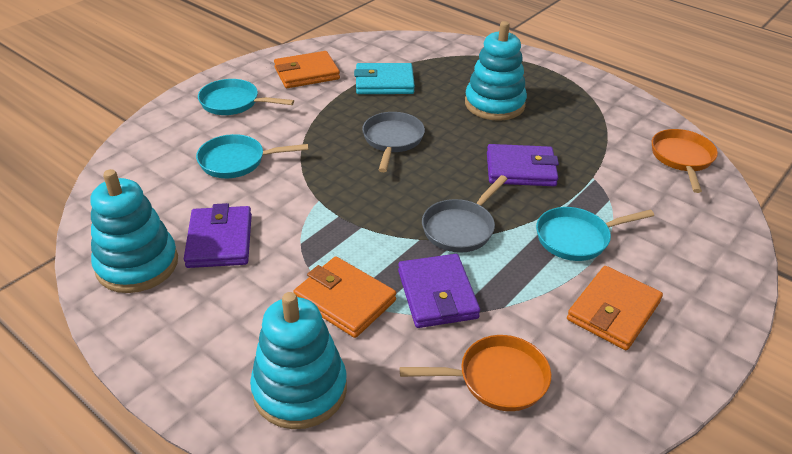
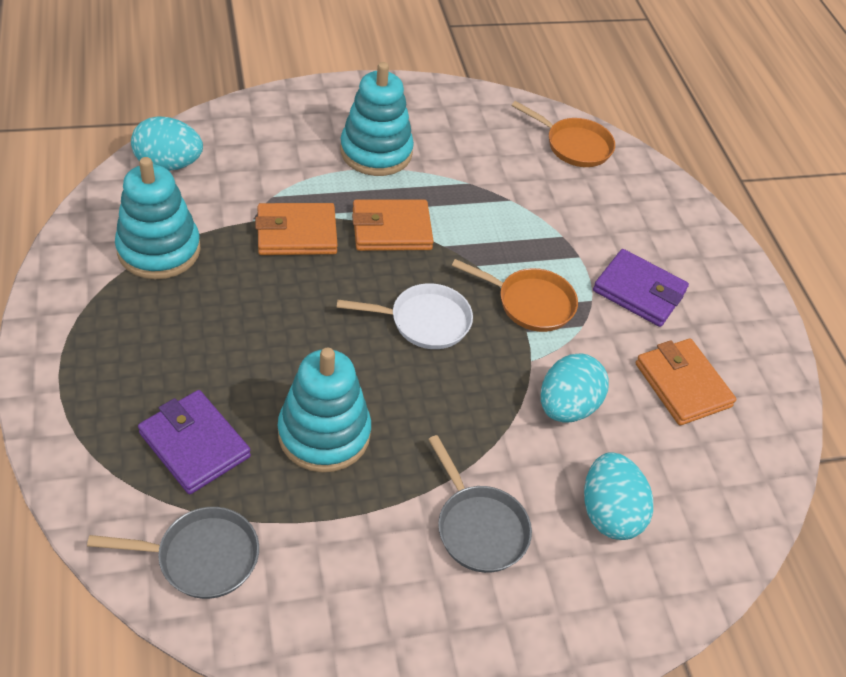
purple wallet: 3 -> 2
turquoise egg: 0 -> 3
turquoise pan: 3 -> 0
turquoise wallet: 1 -> 0
white pan: 0 -> 1

